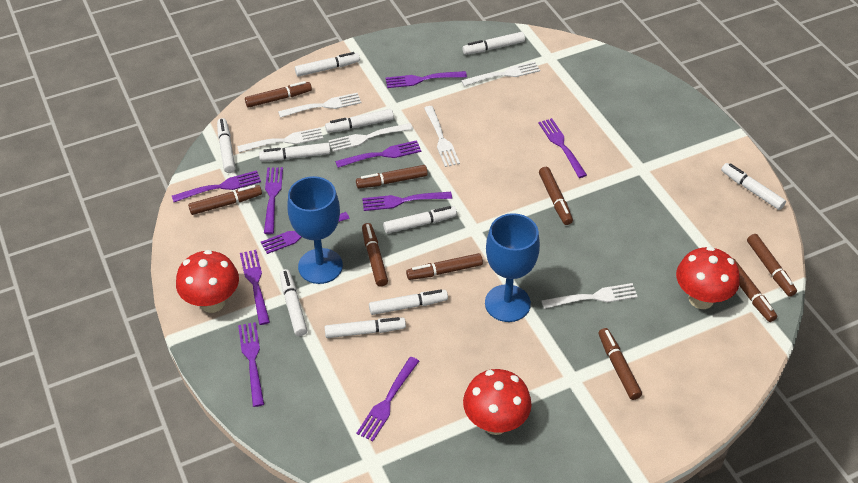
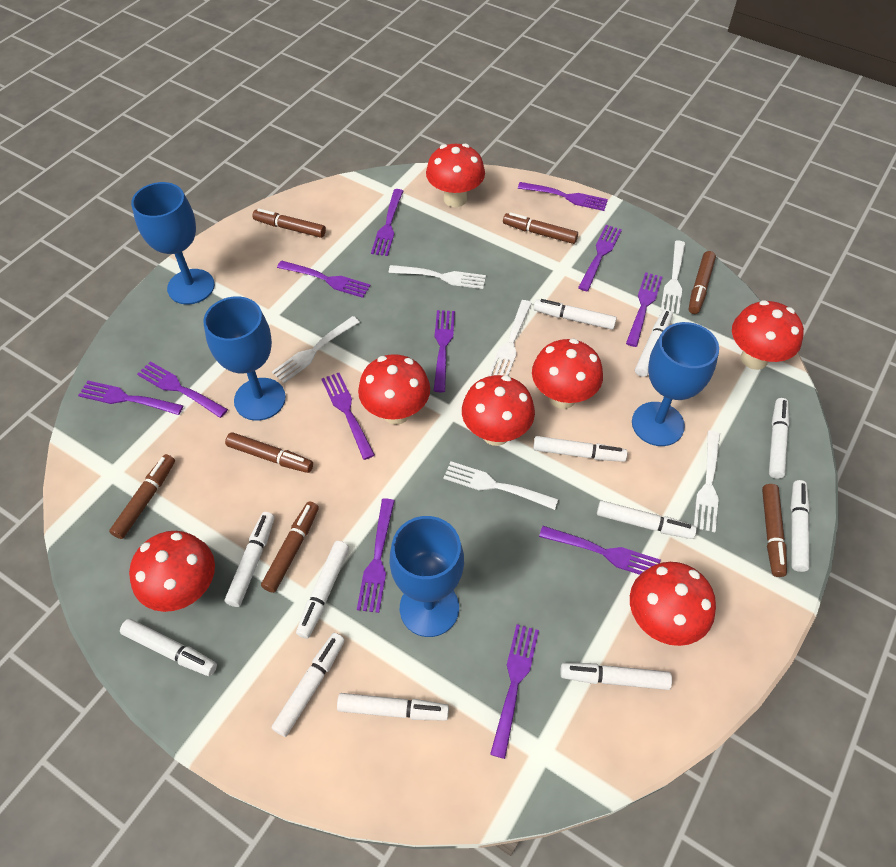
blue goblet: 2 -> 4
brown marker: 9 -> 7
purple fork: 10 -> 12
red mushroom: 3 -> 7
white marker: 10 -> 12

